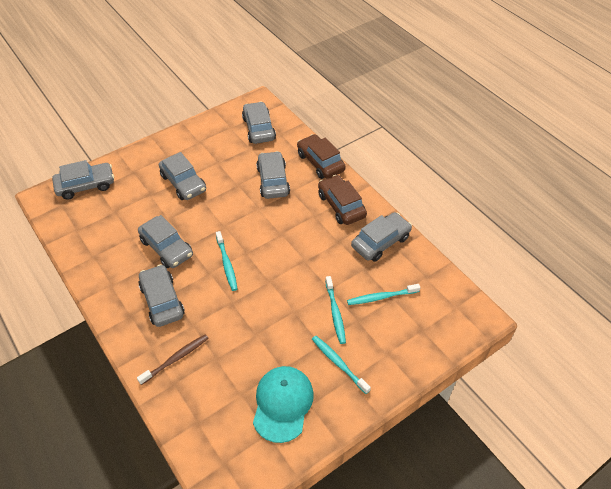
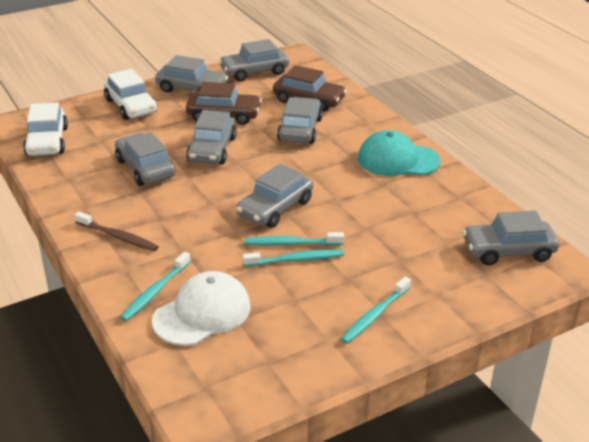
white cap: 0 -> 1
white car: 0 -> 2

